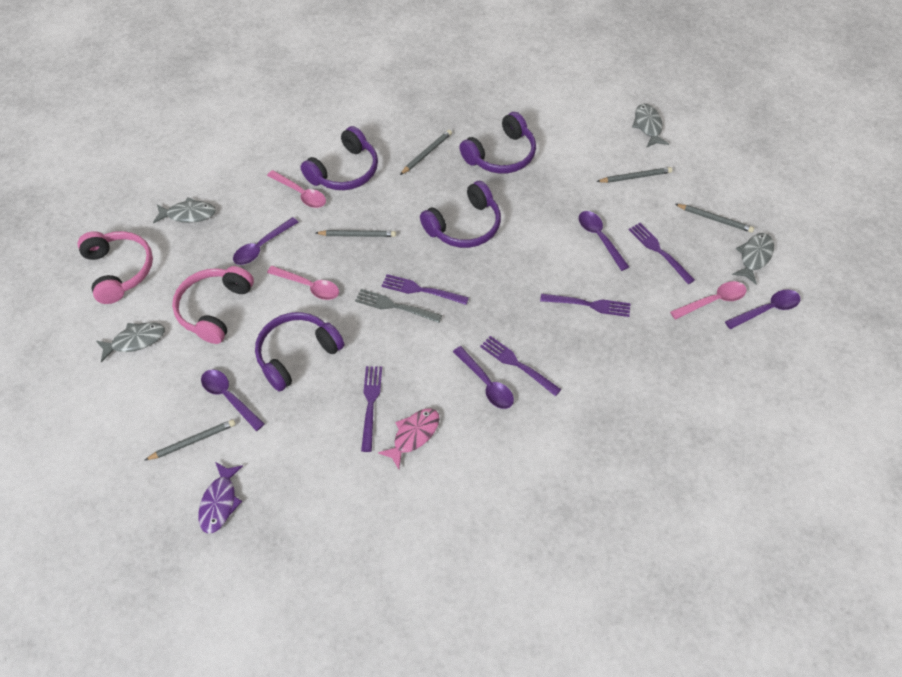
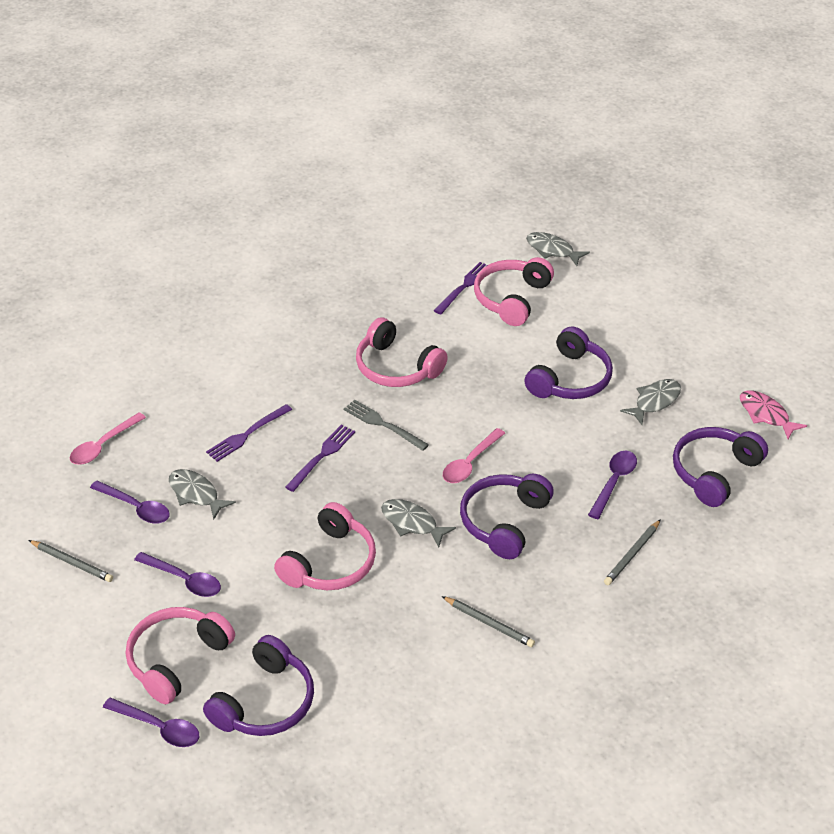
grey pencil: 5 -> 3
pink headphones: 2 -> 4
pink spoon: 3 -> 2
purple fish: 1 -> 0
purple fork: 5 -> 3
purple spoon: 5 -> 4

